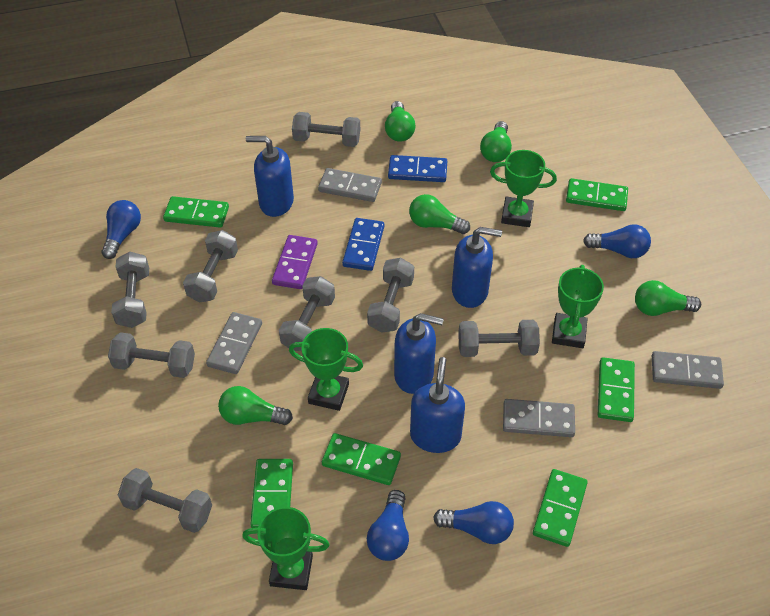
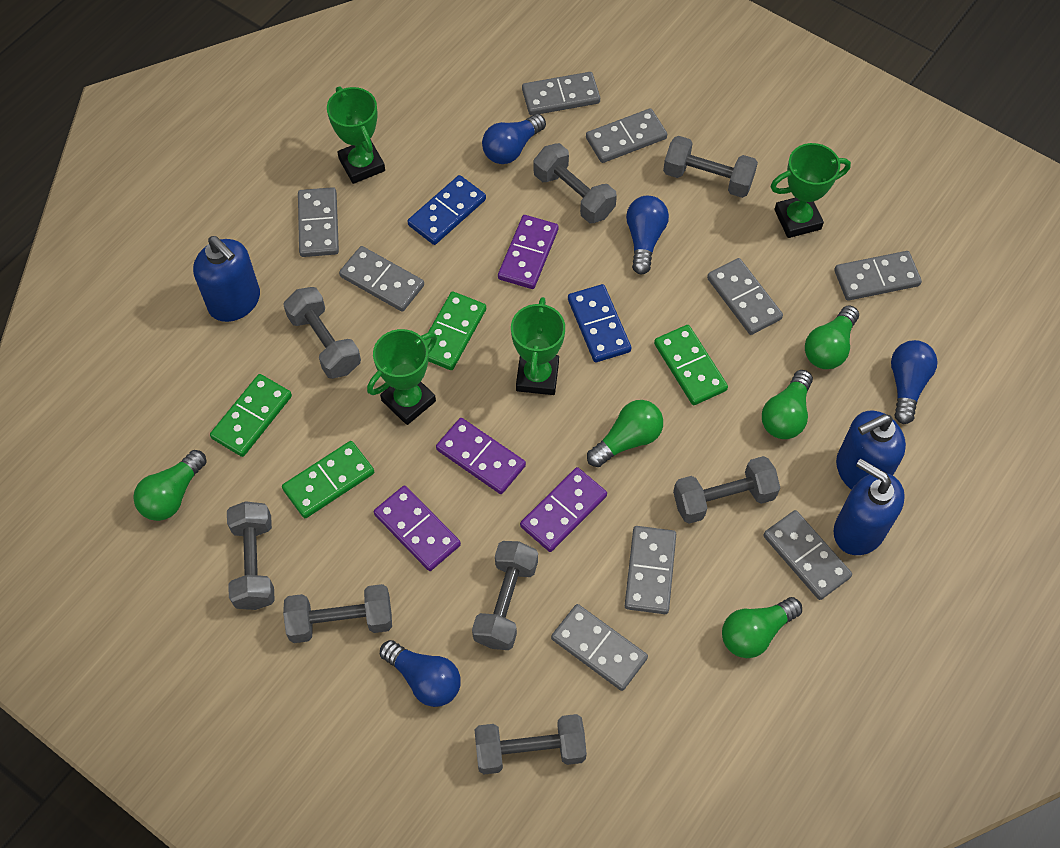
blue soap dispenser: 4 -> 3
green domino: 6 -> 4
grey domino: 4 -> 9
purple domino: 1 -> 4

